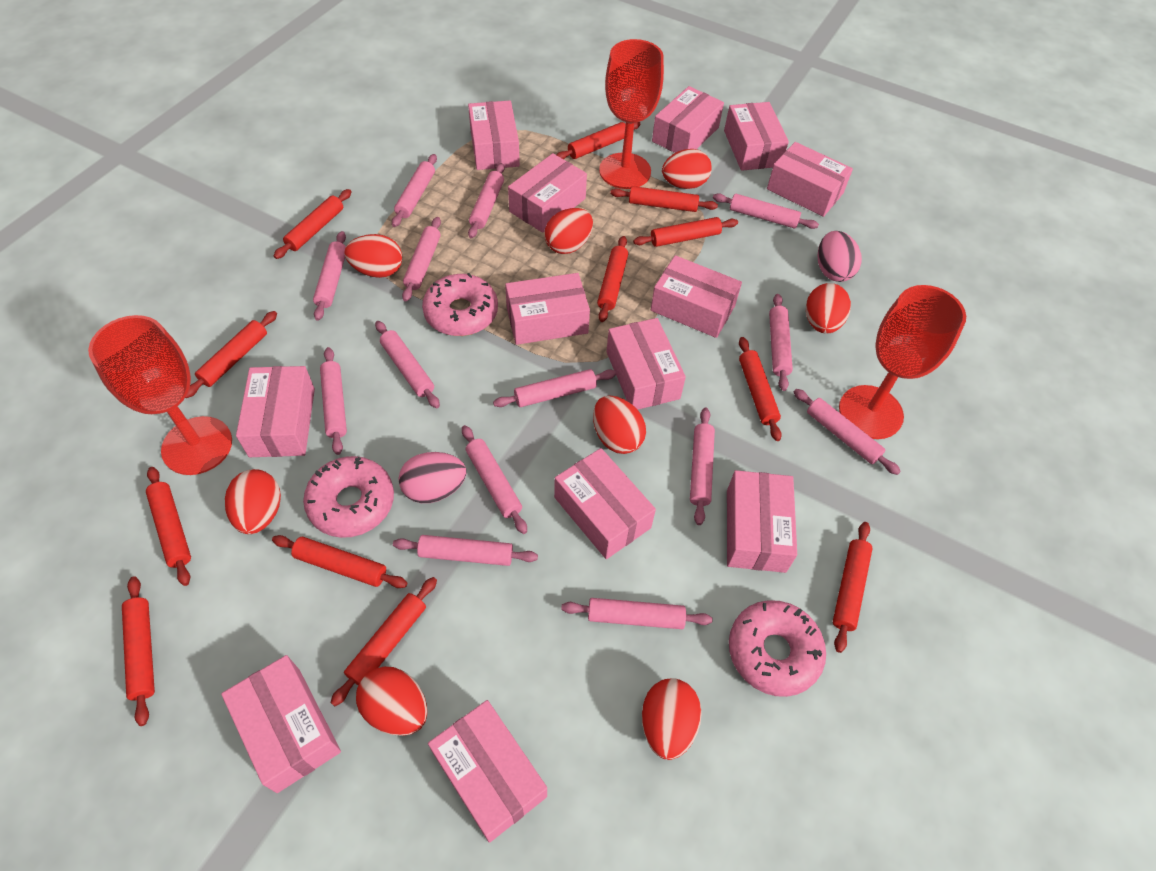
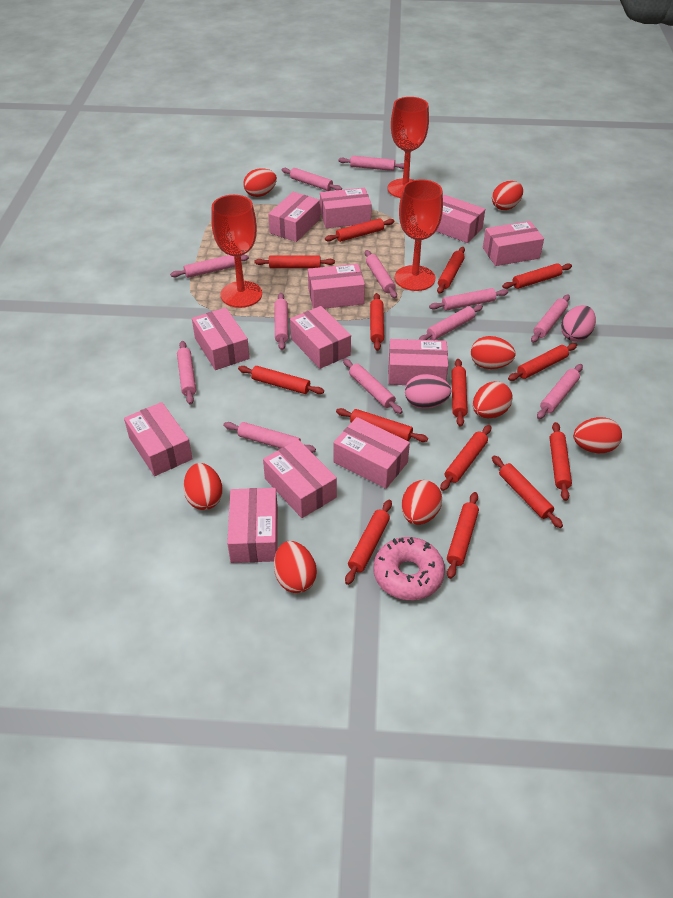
pink box: 13 -> 12
pink donut: 3 -> 1
pink rolling pin: 14 -> 12
red rolling pin: 12 -> 14

